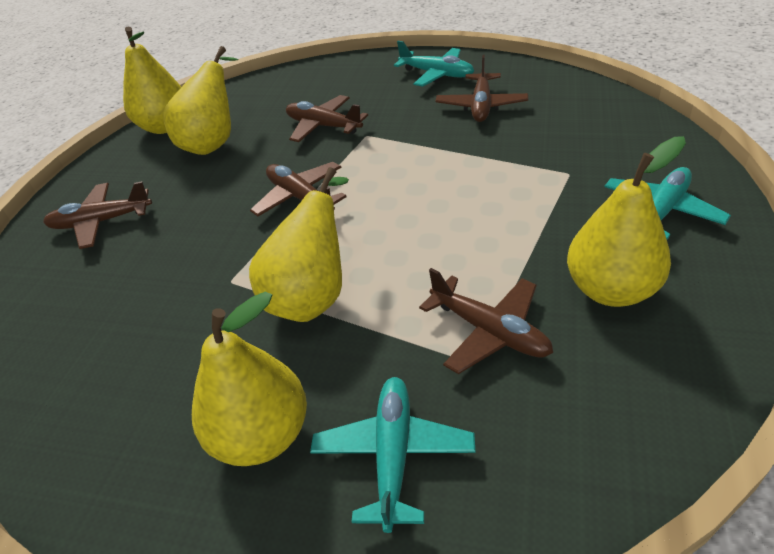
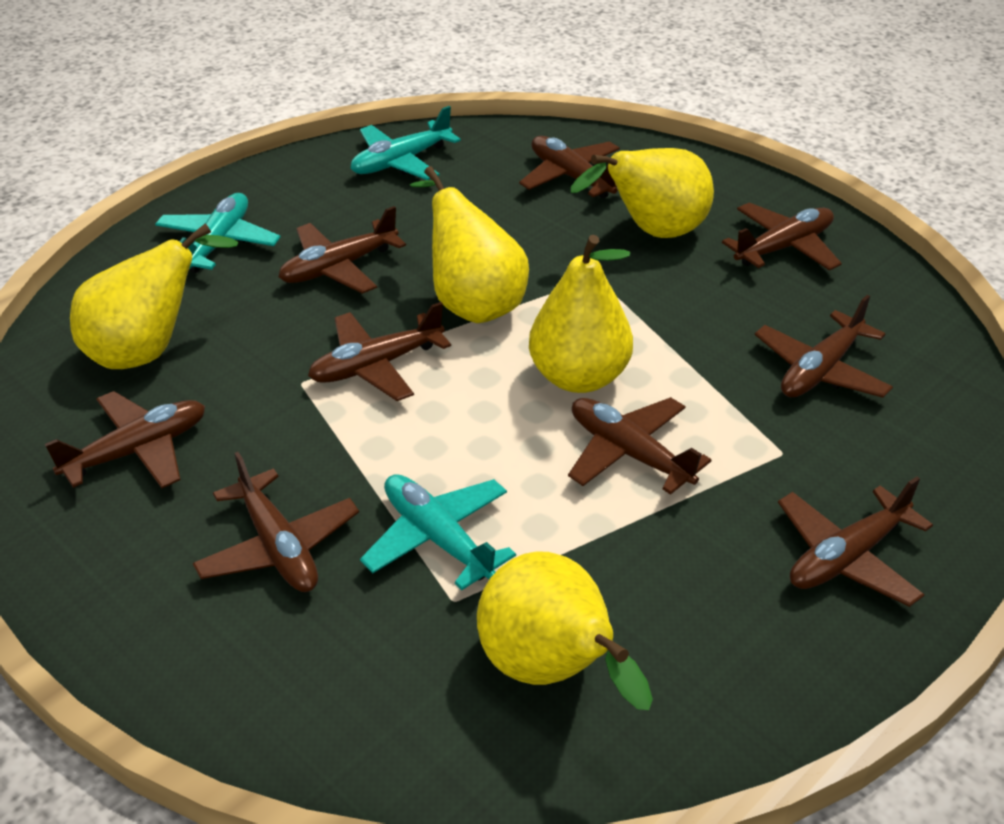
brown plane: 5 -> 9

